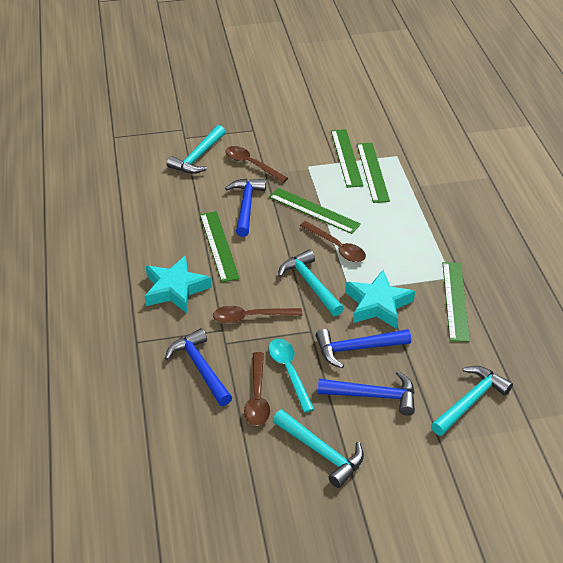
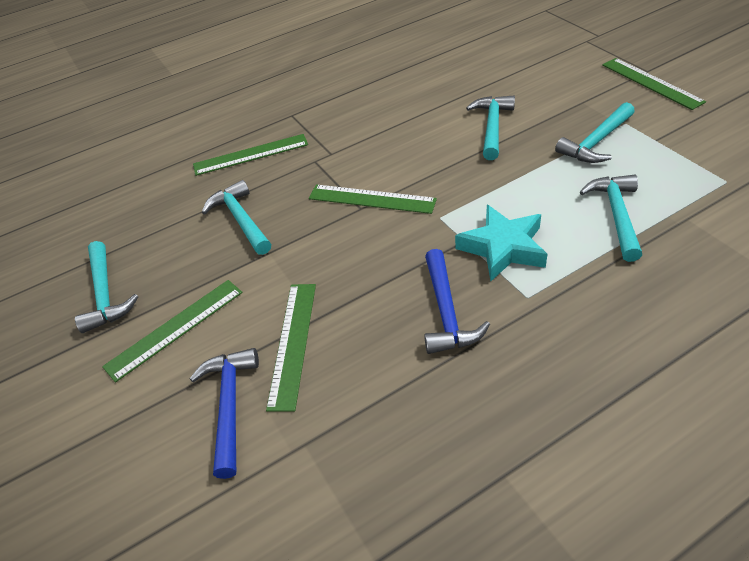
blue hammer: 4 -> 2
brown spoon: 4 -> 0
turquoise hammer: 4 -> 5
turquoise spoon: 1 -> 0
turquoise star: 2 -> 1

